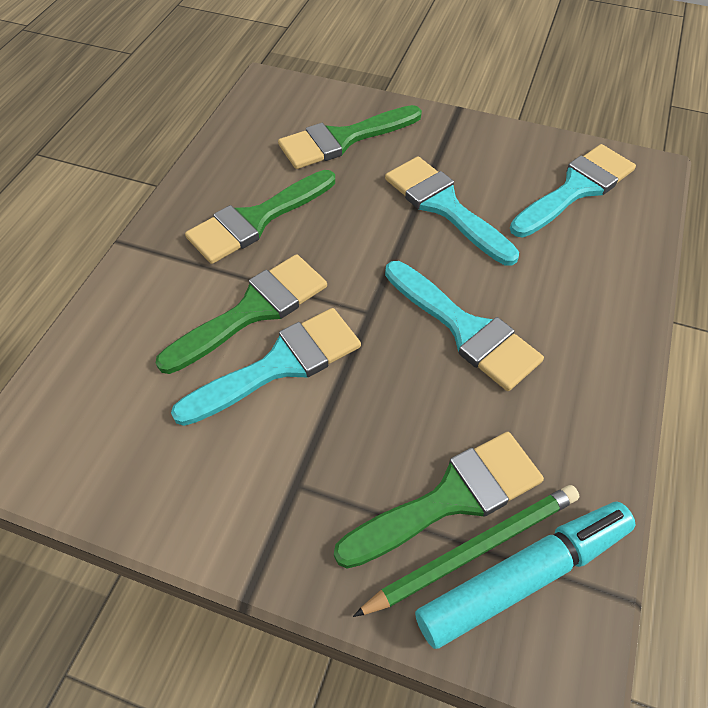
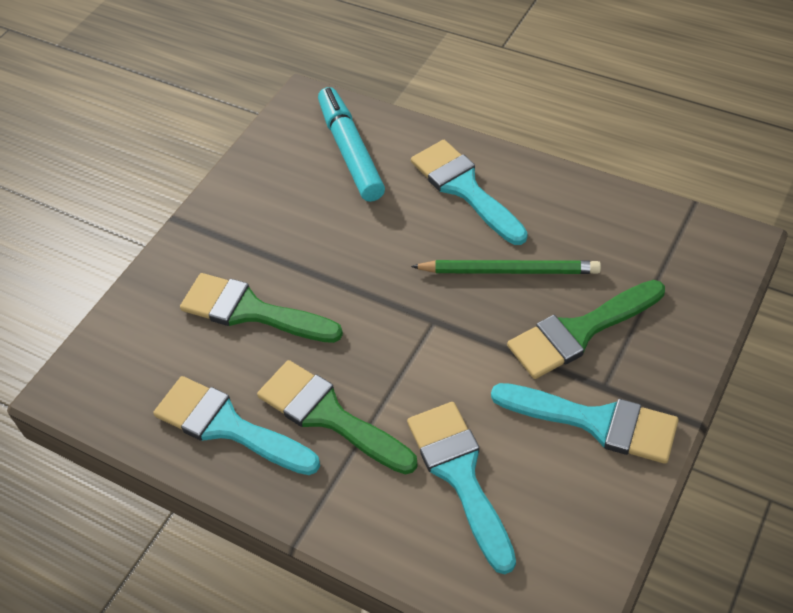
green brush: 4 -> 3

